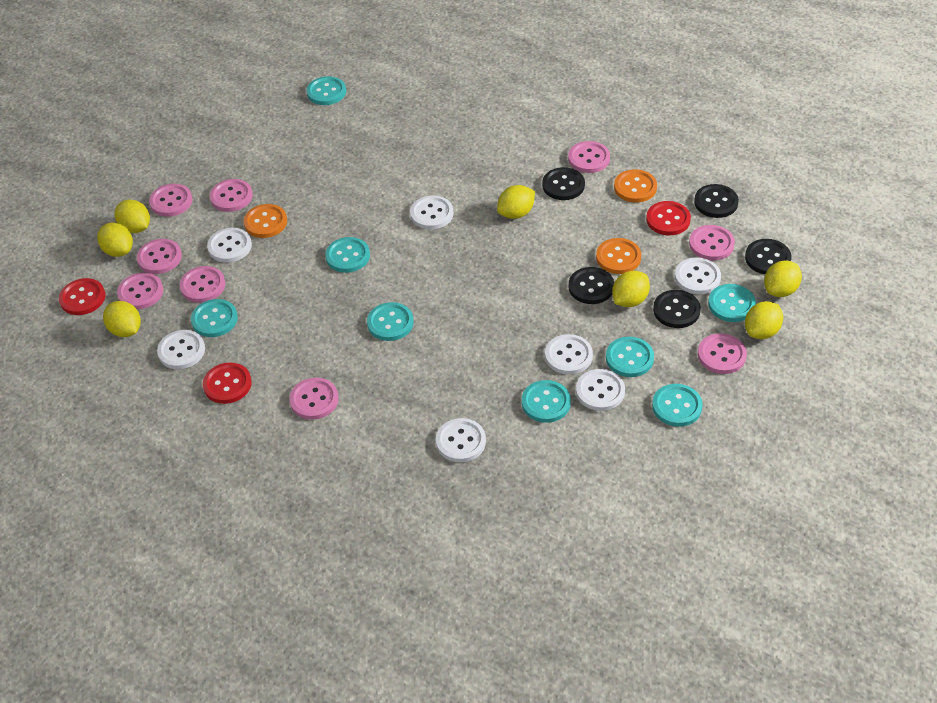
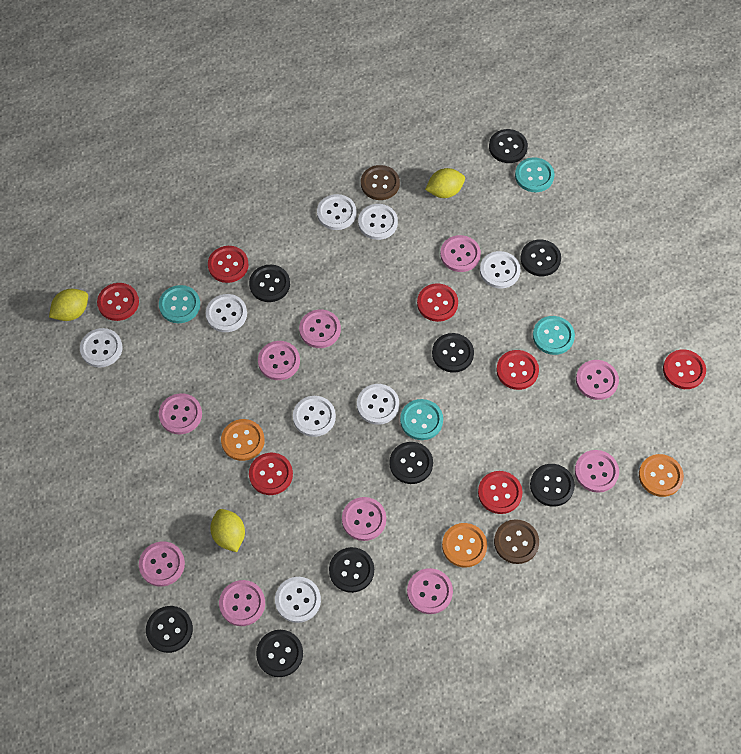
black button: 5 -> 9
brown button: 0 -> 2
pink button: 9 -> 10
red button: 3 -> 7
turquoise button: 8 -> 4
white button: 7 -> 8
yellow lemon: 7 -> 3

